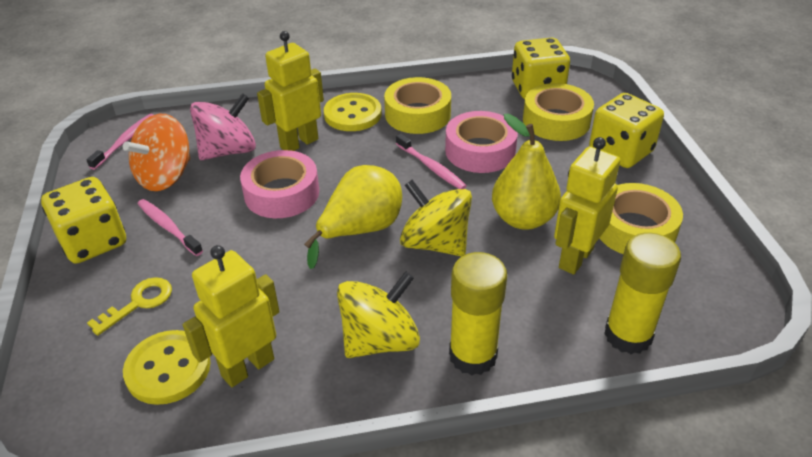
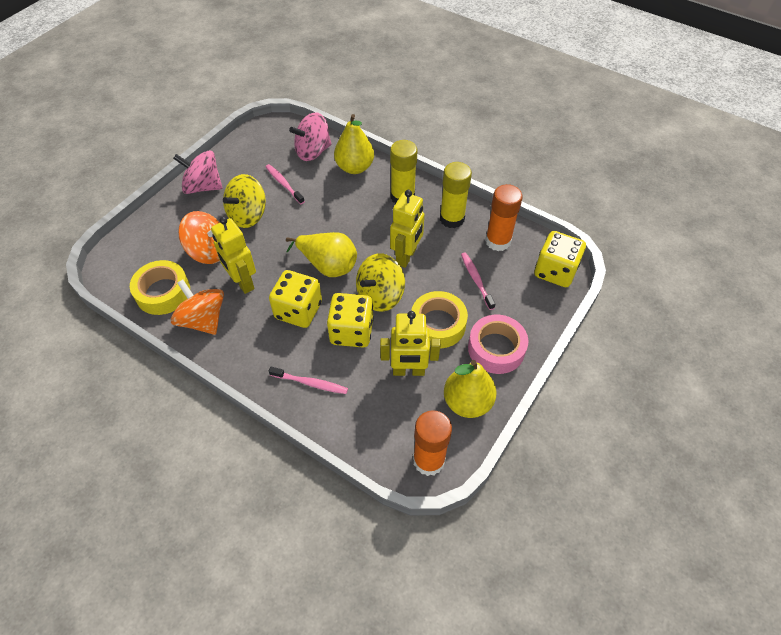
orange glue stick: 0 -> 2
orange spinning top: 1 -> 2
pink spinning top: 1 -> 2
pink tape: 2 -> 1
yellow button: 2 -> 0
yellow key: 1 -> 0
yellow pear: 2 -> 3
yellow tape: 3 -> 2

